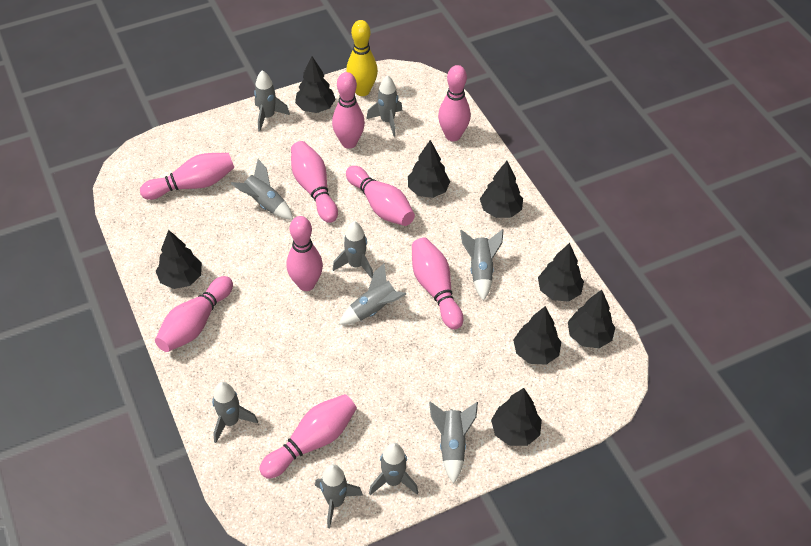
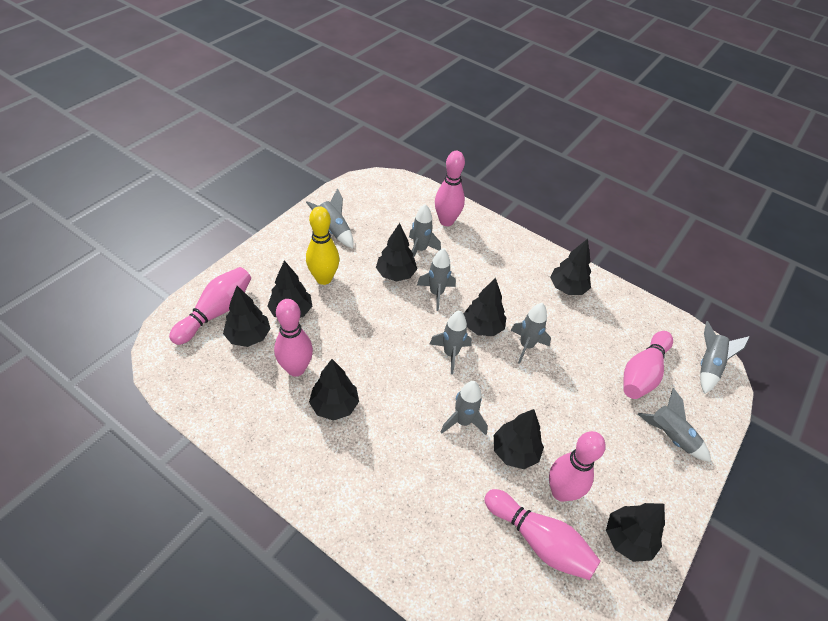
grey rocket: 10 -> 8
pink bowling pin: 9 -> 6

